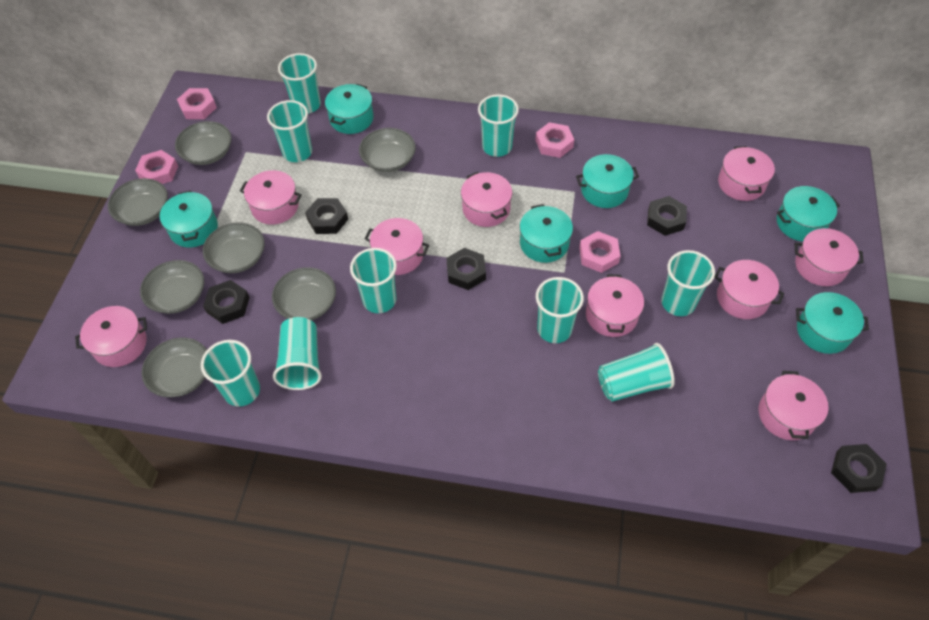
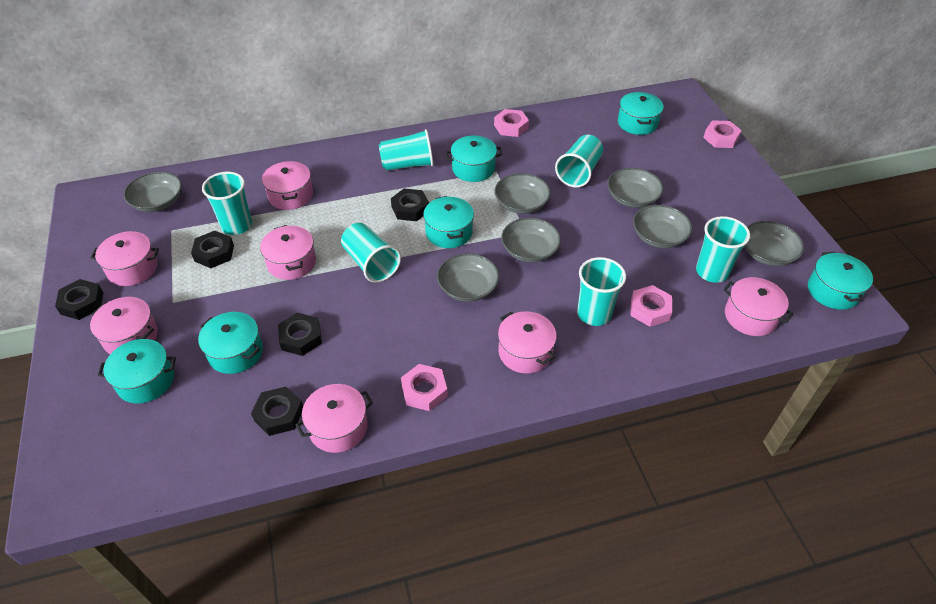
pink pot: 9 -> 7
turquoise cup: 9 -> 6

